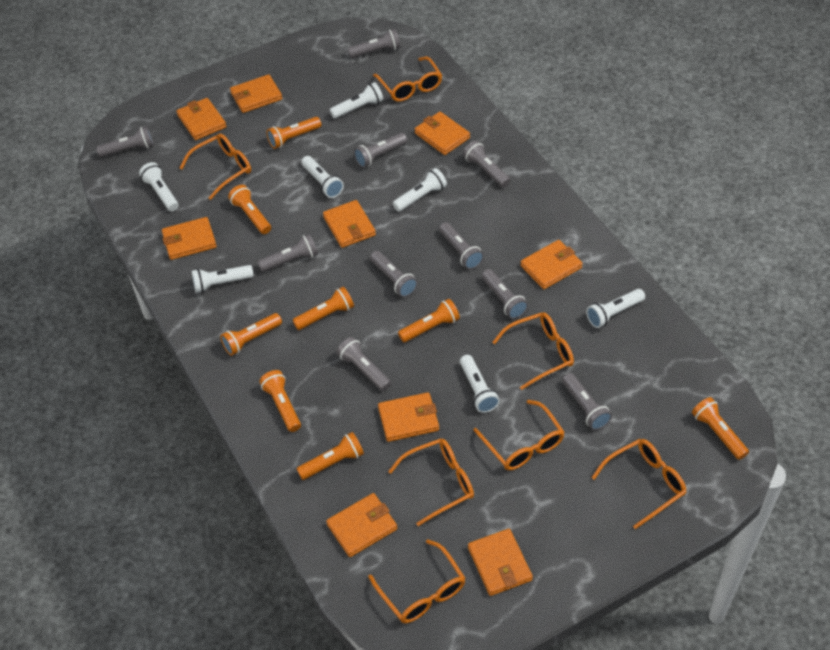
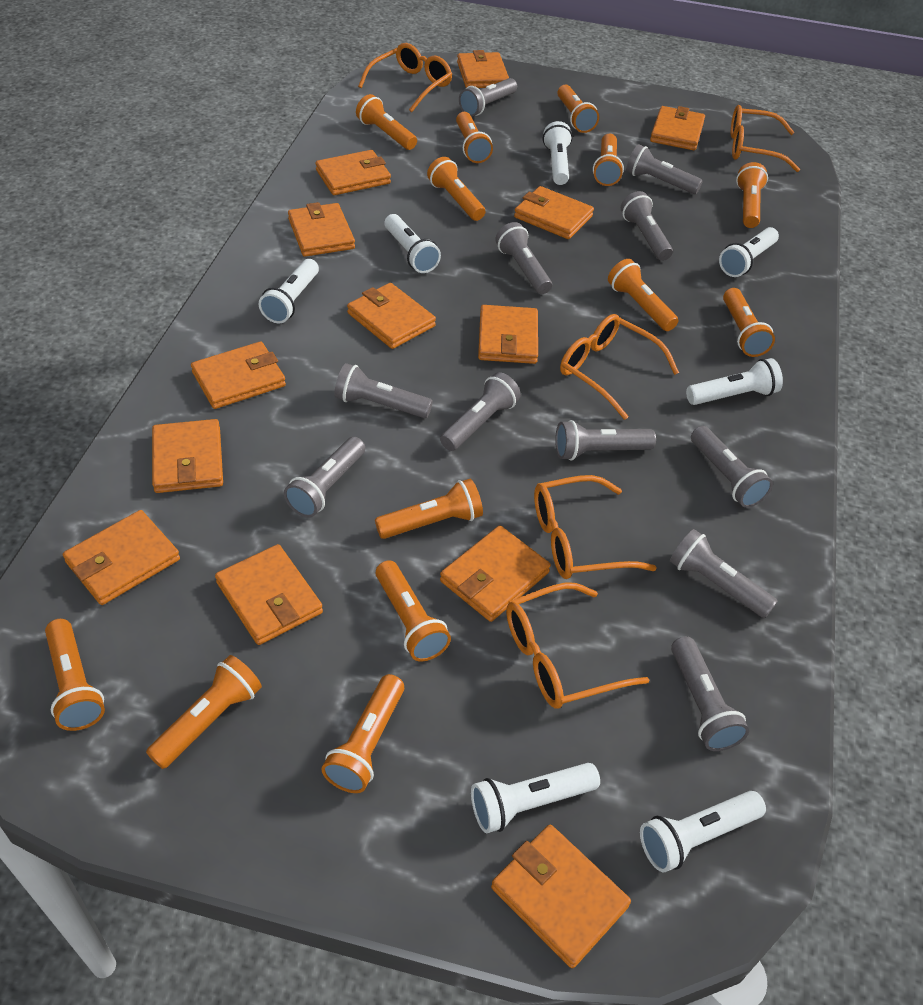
grey flashlight: 10 -> 11
orange flashlight: 8 -> 13
orange glasses: 7 -> 5
orange wallet: 9 -> 13

